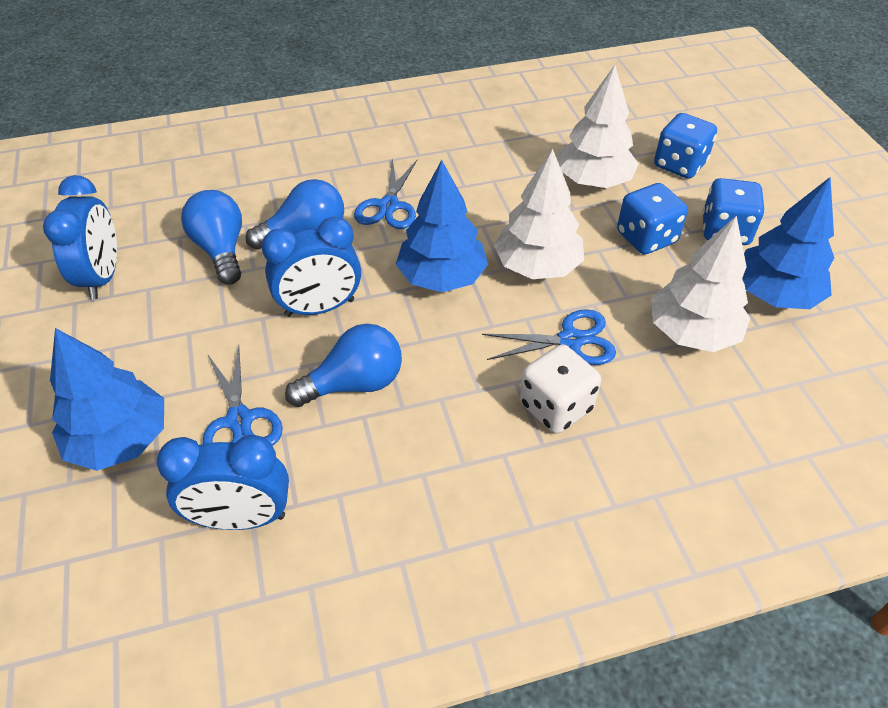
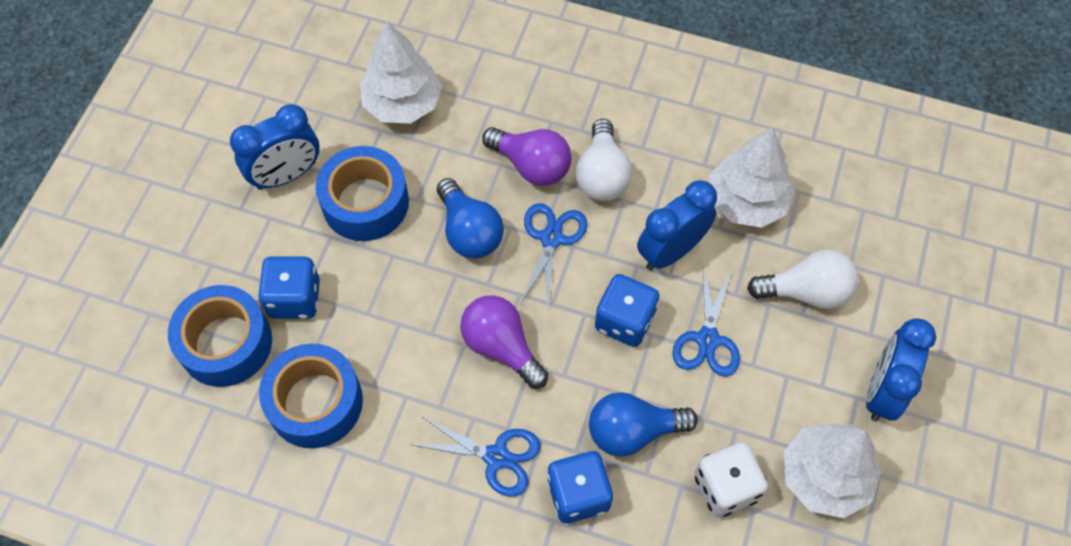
blue light bulb: 3 -> 2
blue tape: 0 -> 3
blue tree: 3 -> 0
purple light bulb: 0 -> 2
white light bulb: 0 -> 2

